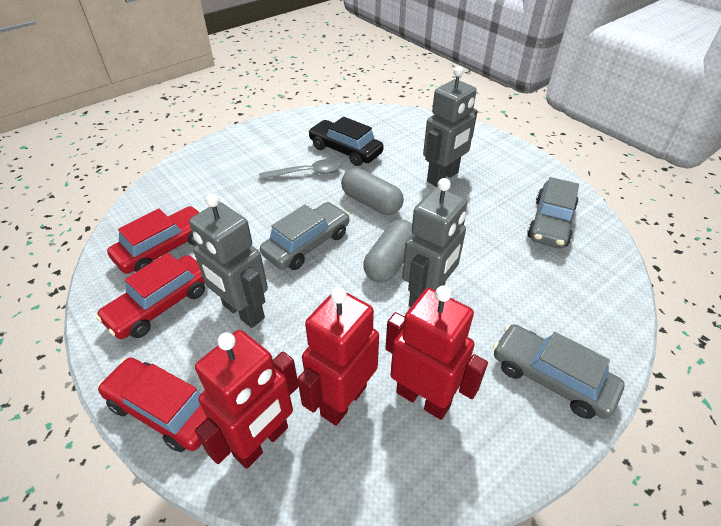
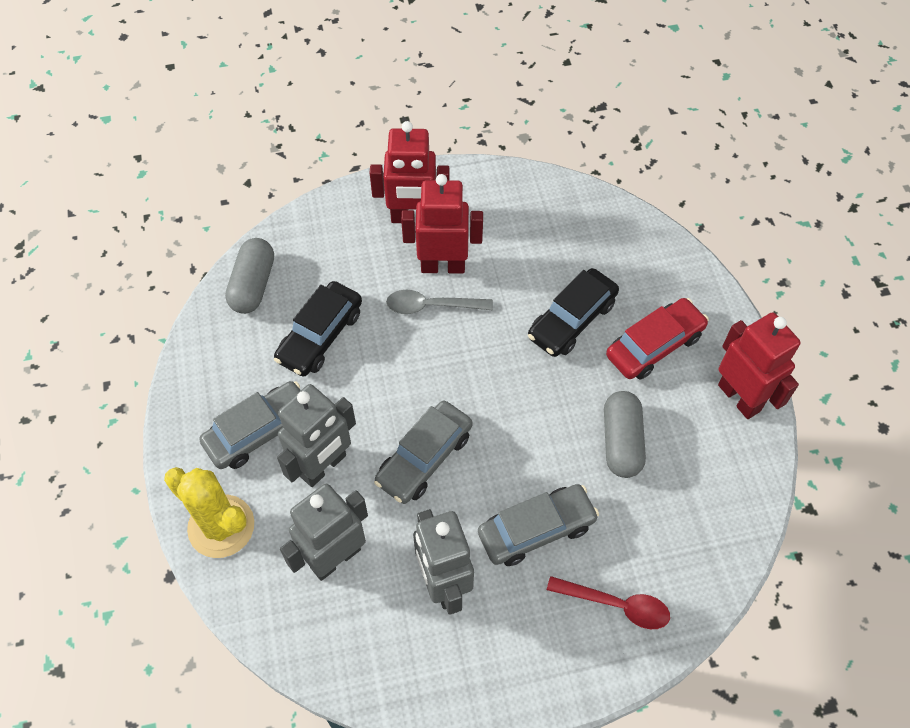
black car: 1 -> 2
red car: 3 -> 1
red spoon: 0 -> 1
yellow cactus: 0 -> 1

